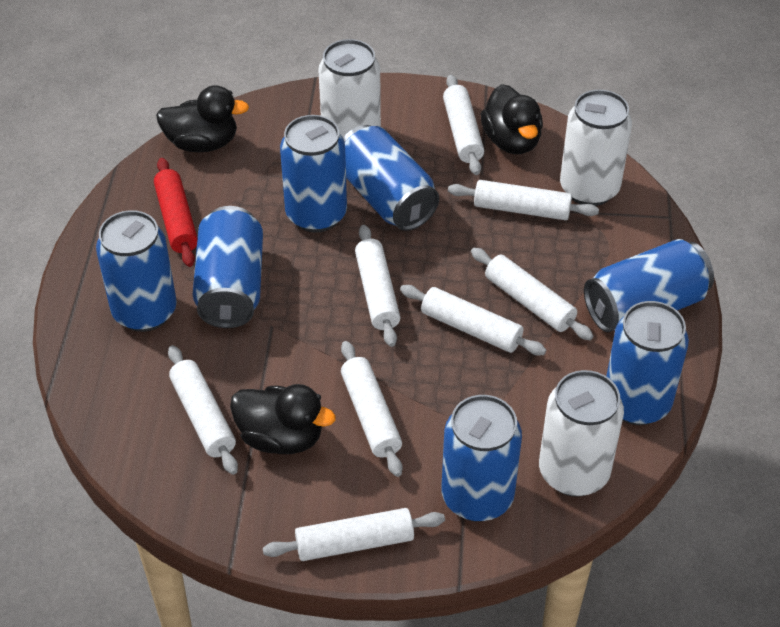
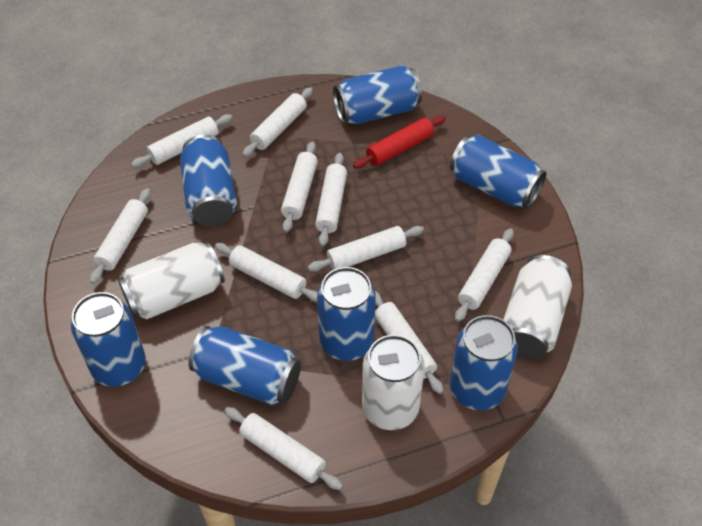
black duck: 3 -> 0
white rolling pin: 8 -> 10

